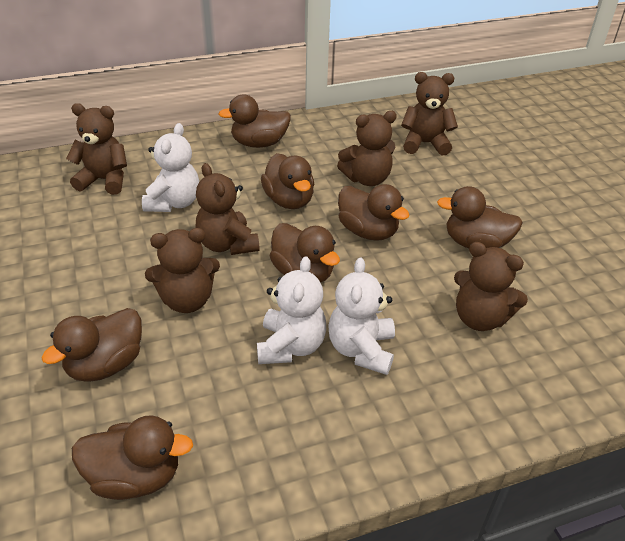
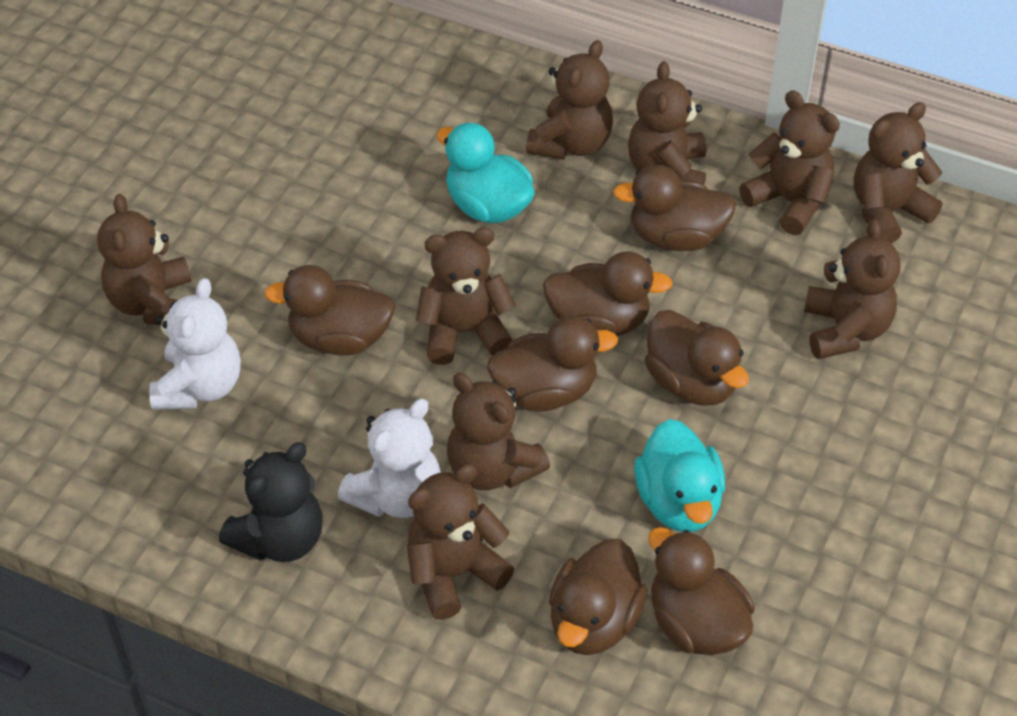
black teddy bear: 0 -> 1
brown teddy bear: 6 -> 9
turquoise duck: 0 -> 2
white teddy bear: 3 -> 2

